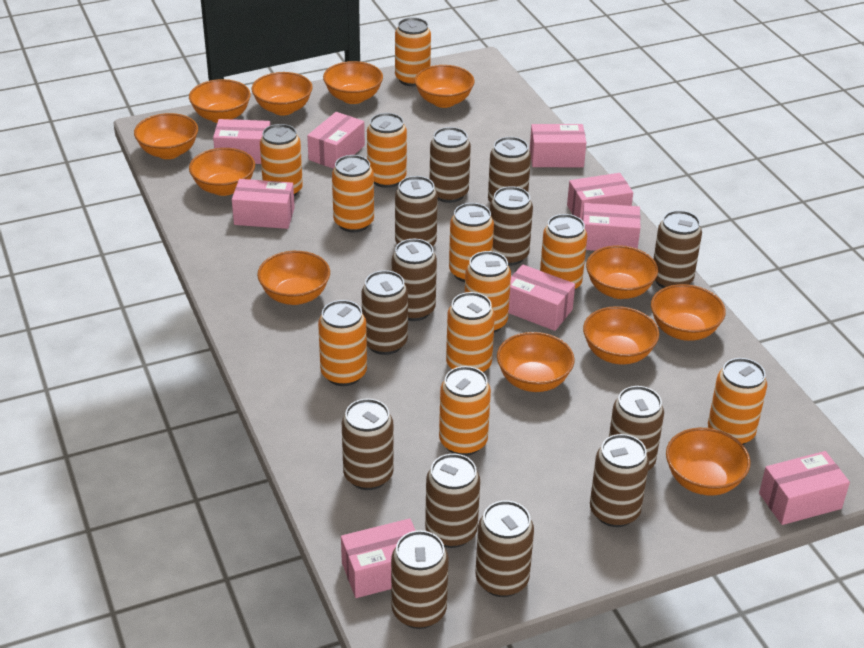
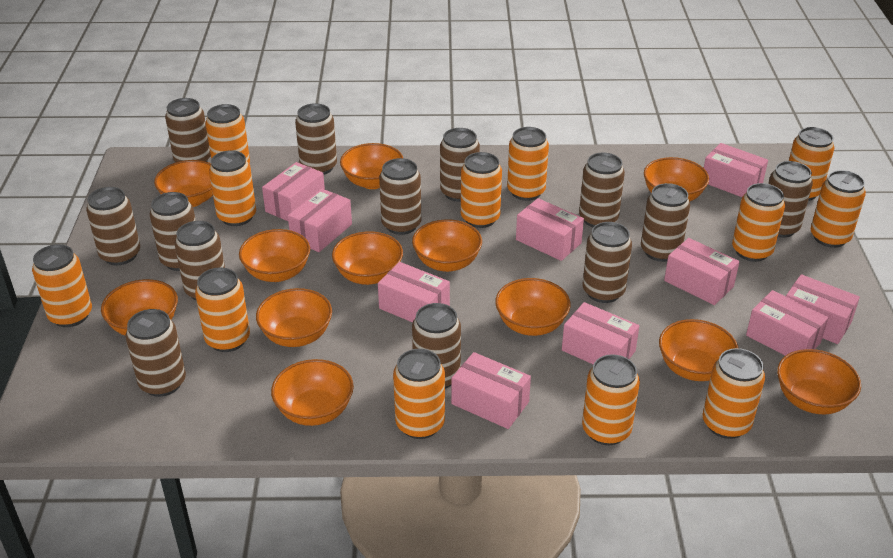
orange can: 11 -> 12
pink box: 9 -> 10

